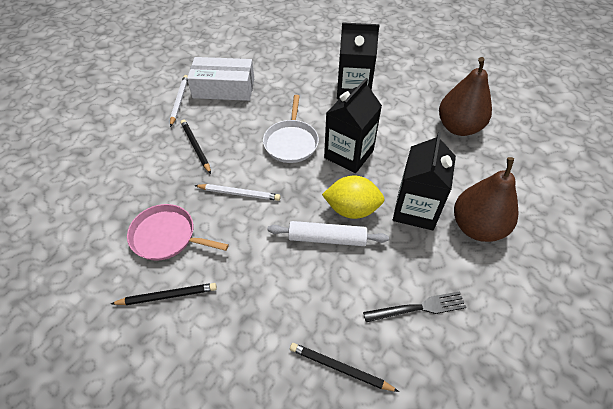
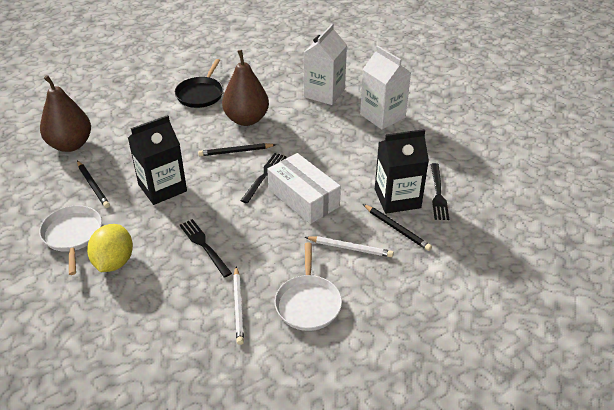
black carton: 3 -> 2
black fork: 1 -> 3
black pan: 0 -> 1
pink pan: 1 -> 0
white carton: 0 -> 2
white pan: 1 -> 2
white rolling pin: 1 -> 0

